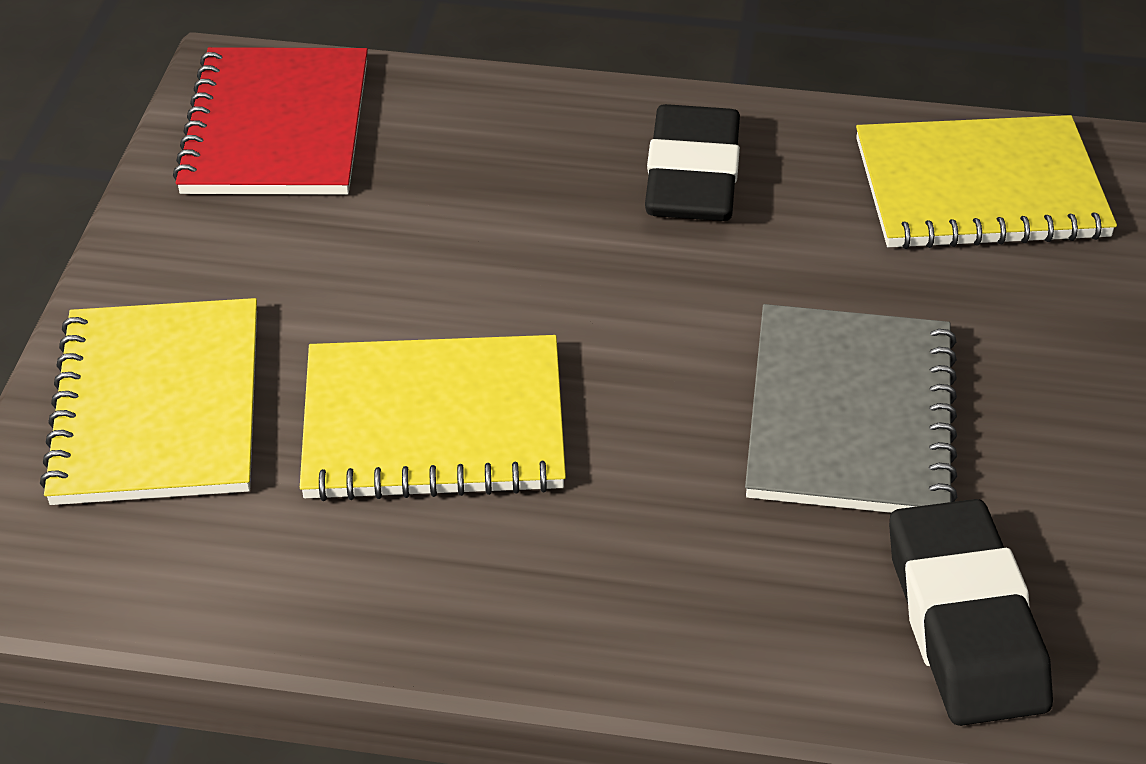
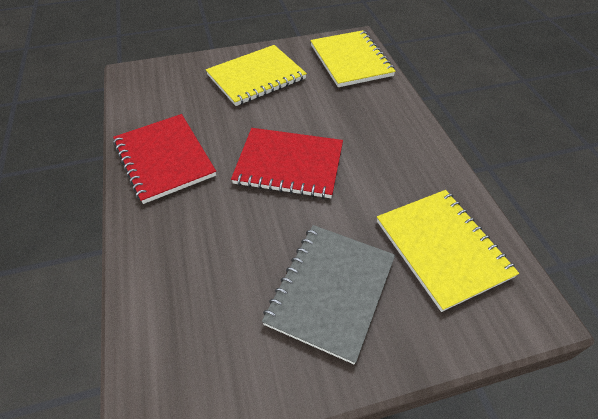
black eraser: 2 -> 0
red notebook: 1 -> 2

